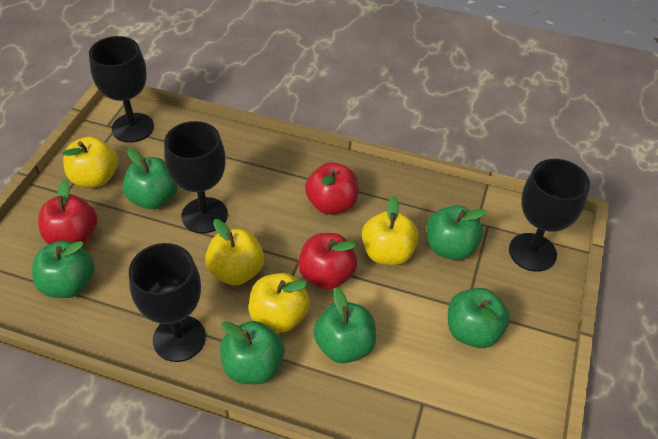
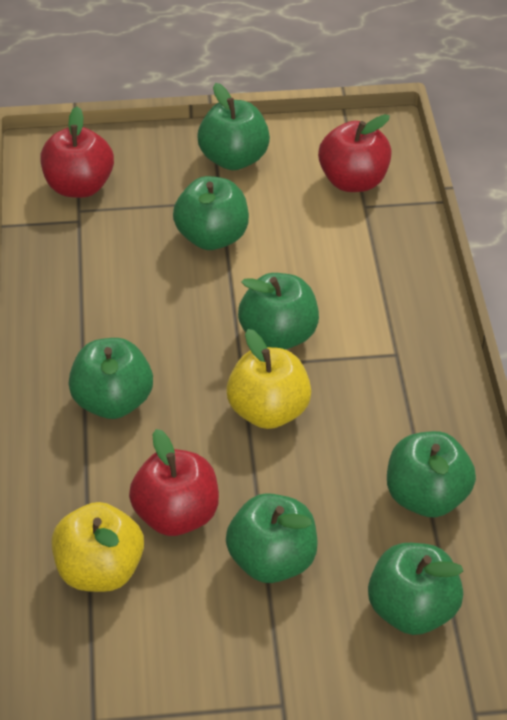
black goblet: 4 -> 0
green apple: 6 -> 7
yellow apple: 4 -> 2

